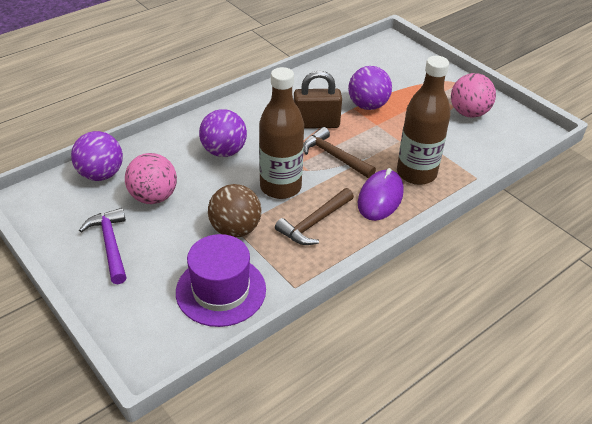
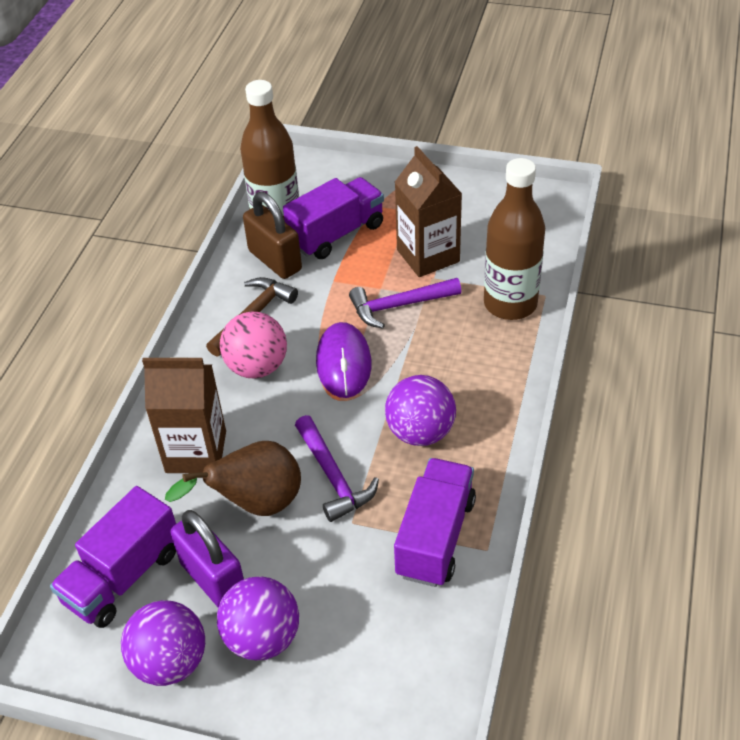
brown ball: 1 -> 0
brown carton: 0 -> 2
brown hammer: 2 -> 1
brown pear: 0 -> 1
pink ball: 2 -> 1
purple hammer: 1 -> 2
purple hat: 1 -> 0
purple padlock: 0 -> 1
purple truck: 0 -> 3

